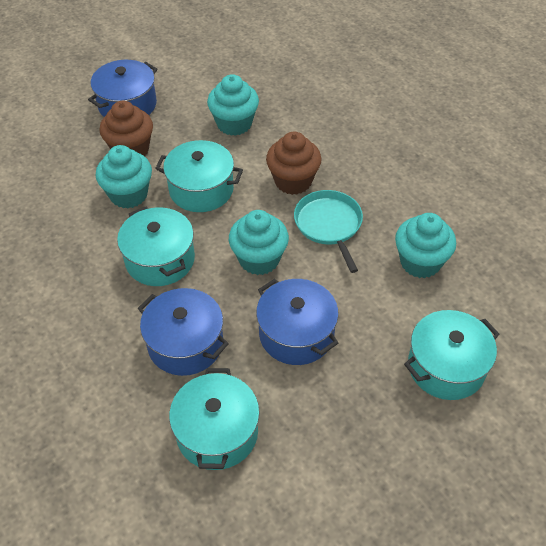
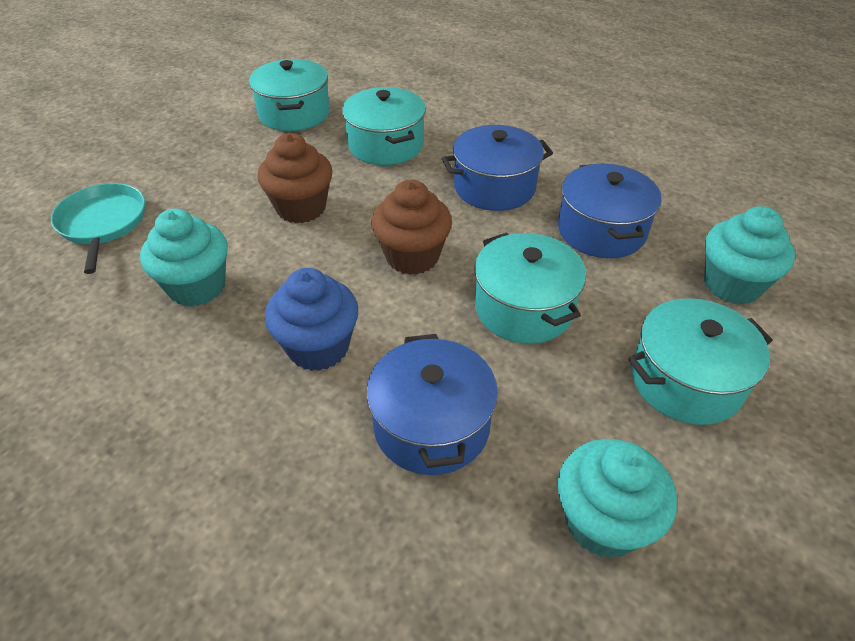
blue cupcake: 0 -> 1
turquoise cupcake: 4 -> 3

